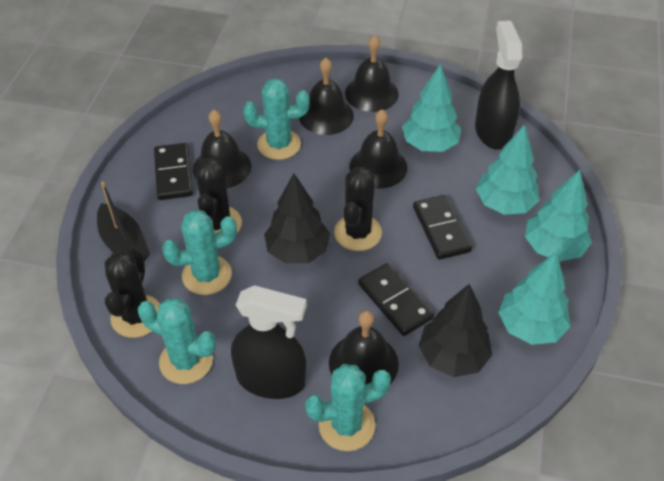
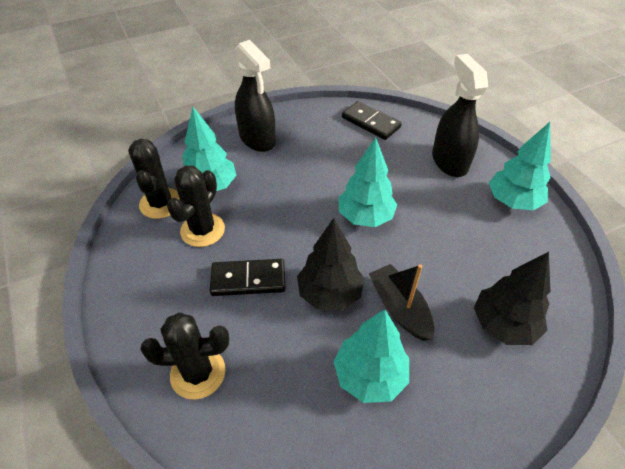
black bell: 5 -> 0
black domino: 3 -> 2
turquoise cactus: 4 -> 0

